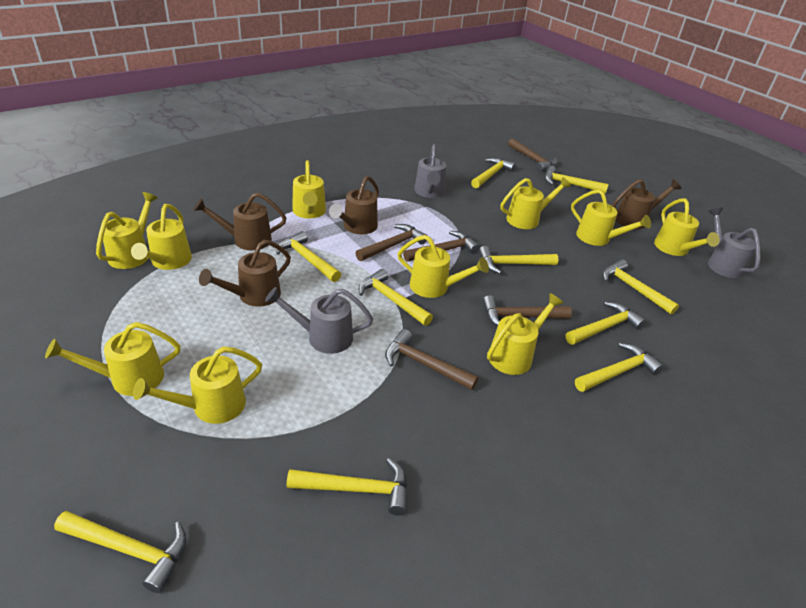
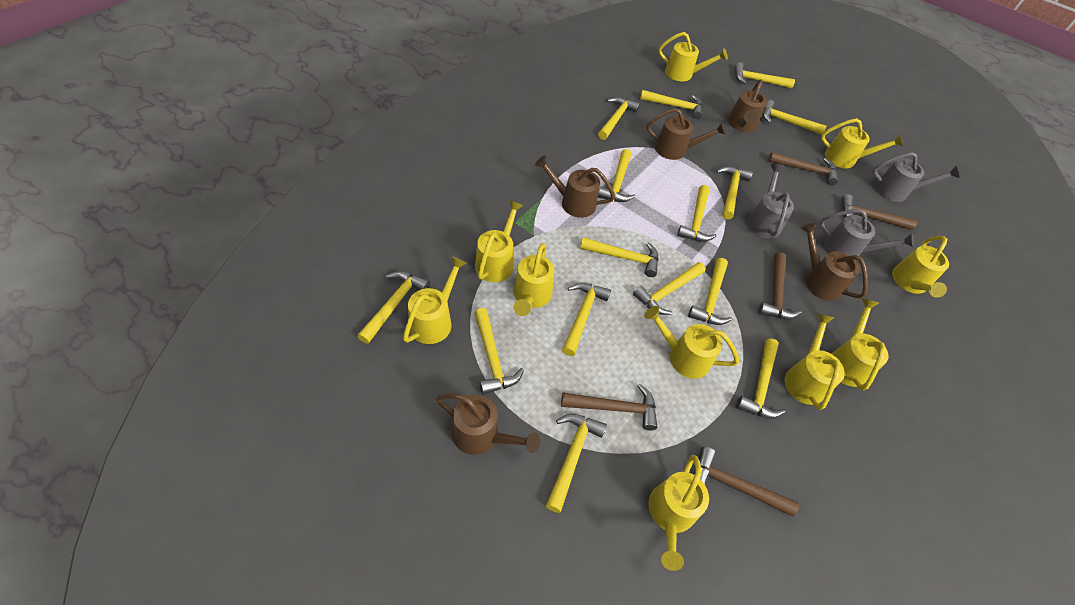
brown watering can: 4 -> 5
yellow hammer: 10 -> 15

